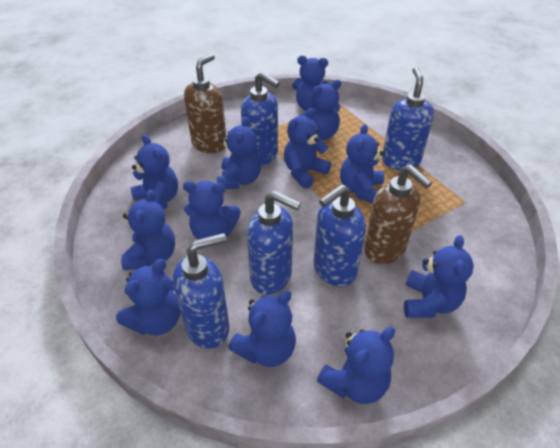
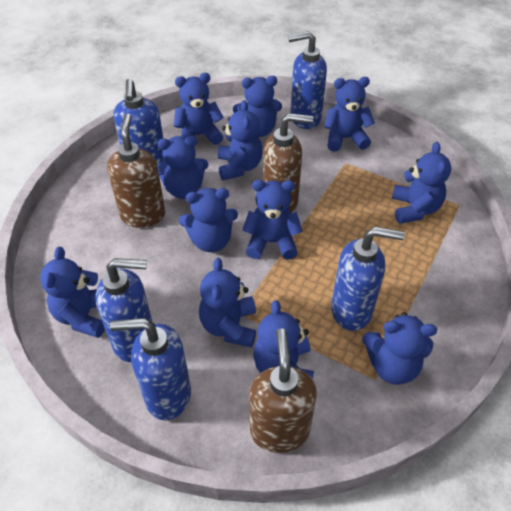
brown soap dispenser: 2 -> 3

